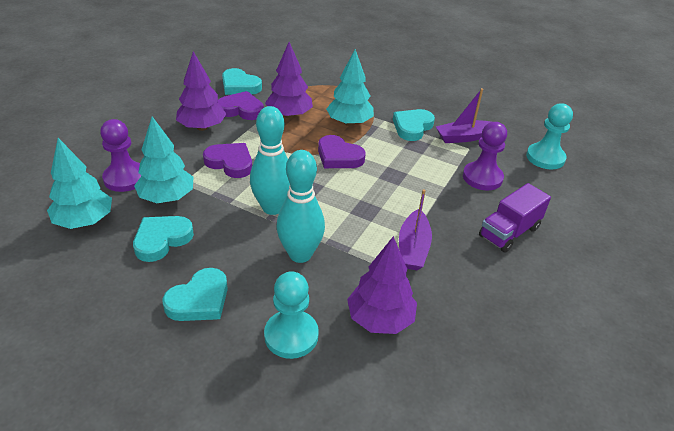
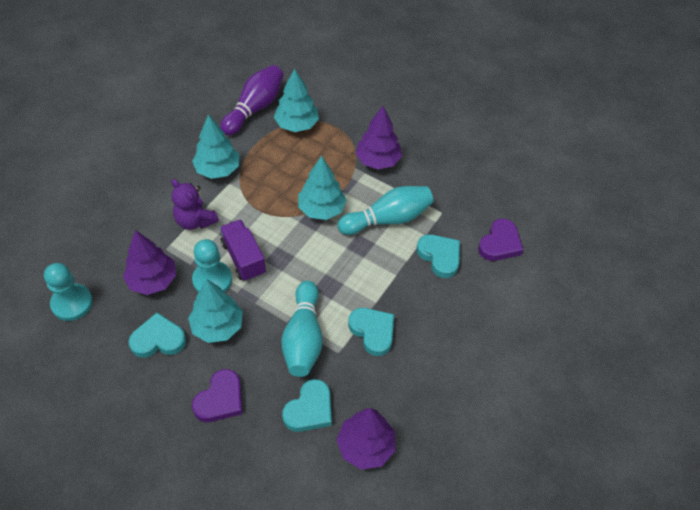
purple boat: 2 -> 0
purple bowling pin: 0 -> 1
purple heart: 3 -> 2
purple pawn: 2 -> 0
purple teddy bear: 0 -> 1
turquoise tree: 3 -> 4

